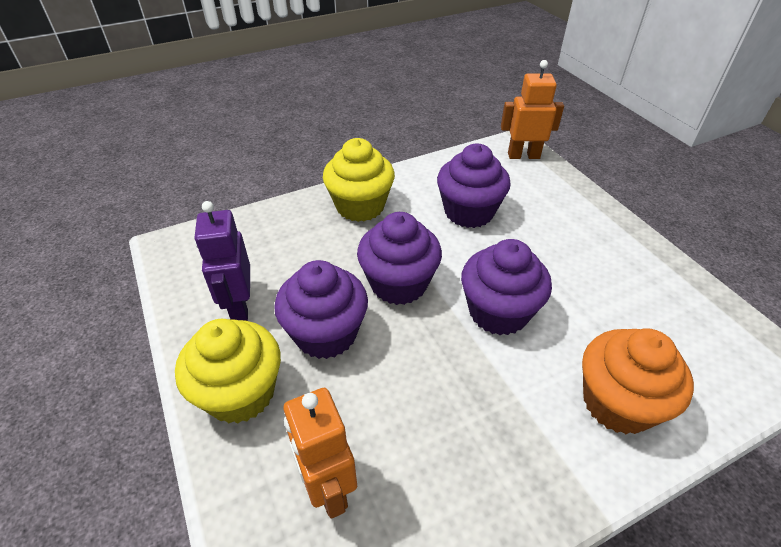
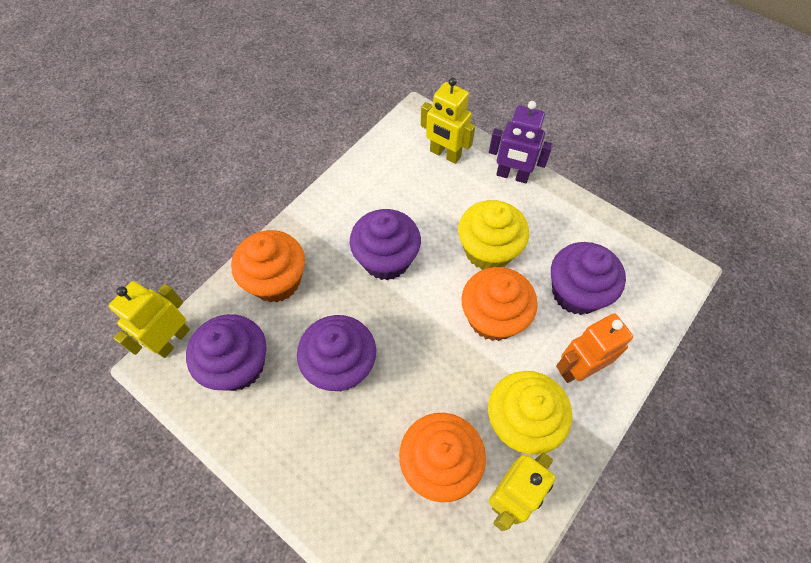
orange cupcake: 1 -> 3
orange robot: 2 -> 1
yellow robot: 0 -> 3

